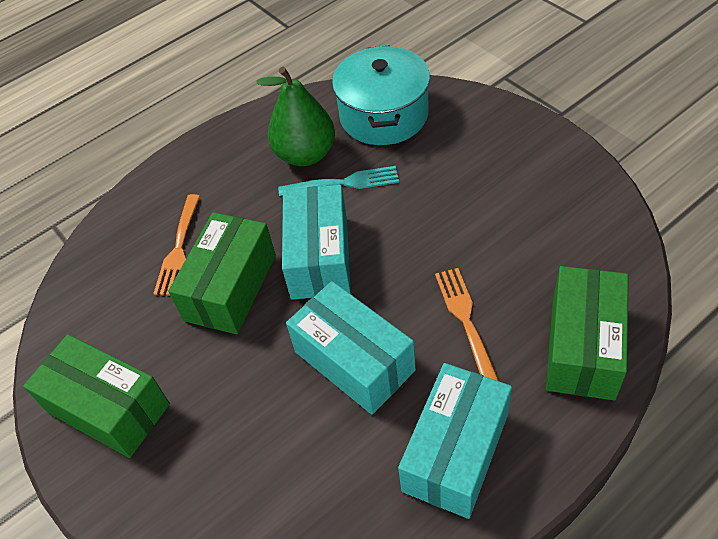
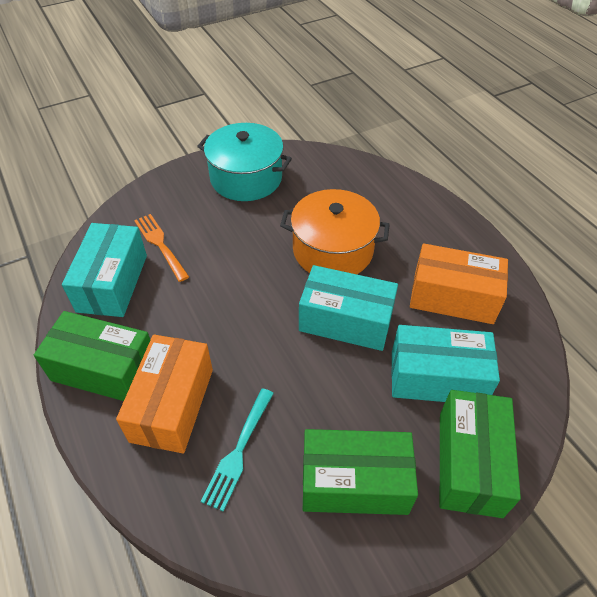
green pear: 1 -> 0
orange box: 0 -> 2
orange fork: 2 -> 1
orange pot: 0 -> 1

